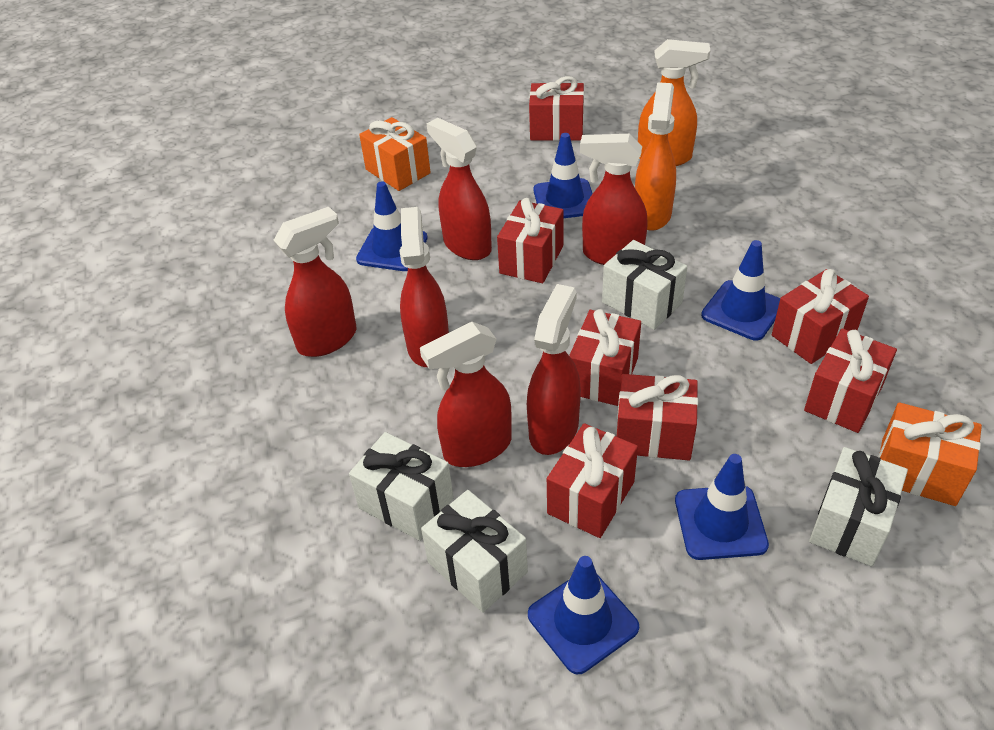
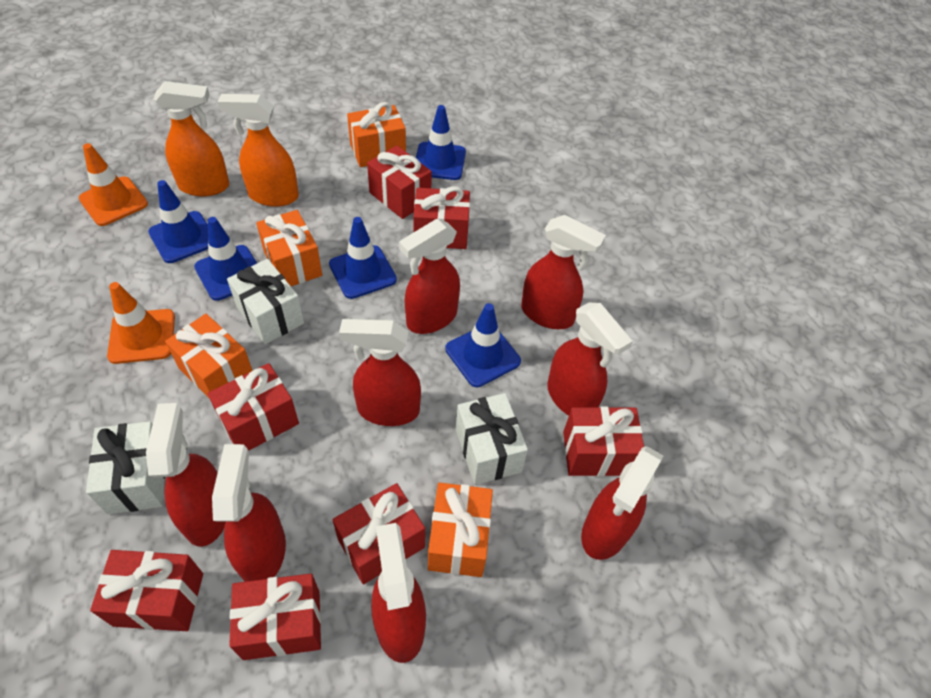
orange gift: 2 -> 4
orange traffic cone: 0 -> 2
red spray bottle: 6 -> 8
white gift: 4 -> 3

